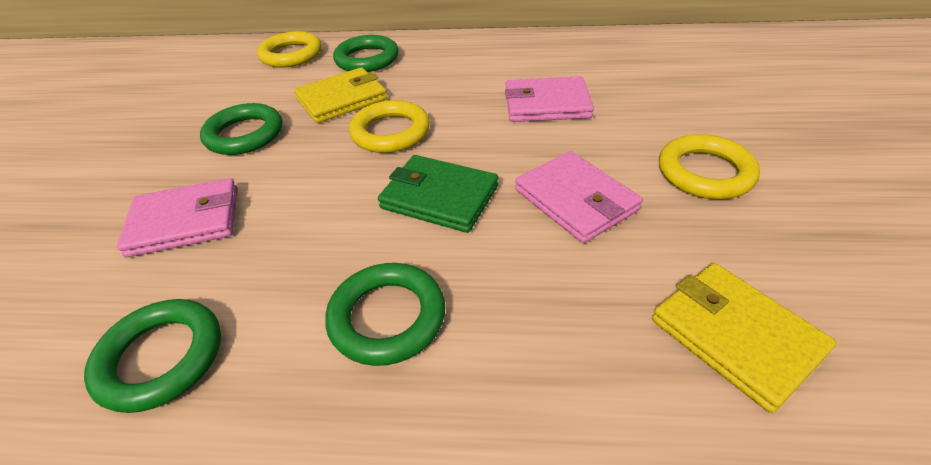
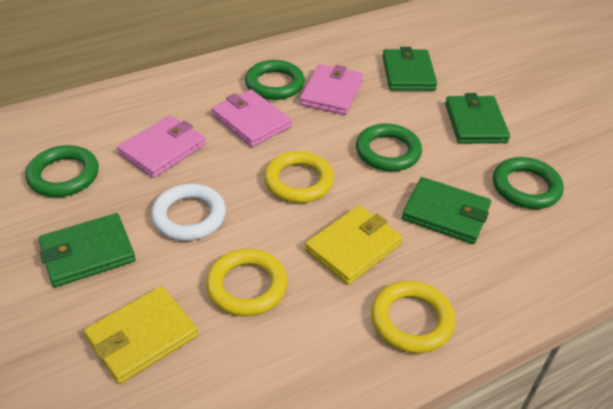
green wallet: 1 -> 4
white ring: 0 -> 1

